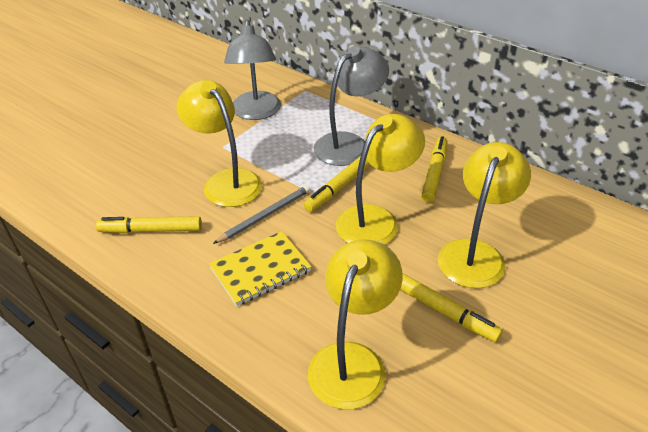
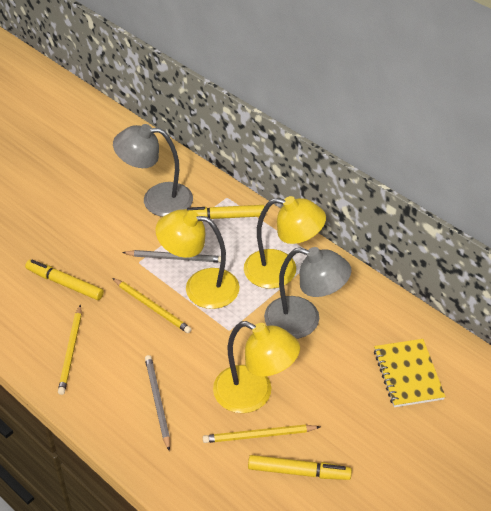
grey pencil: 1 -> 2
yellow lamp: 4 -> 3
yellow marker: 4 -> 3
yellow pencil: 0 -> 3

